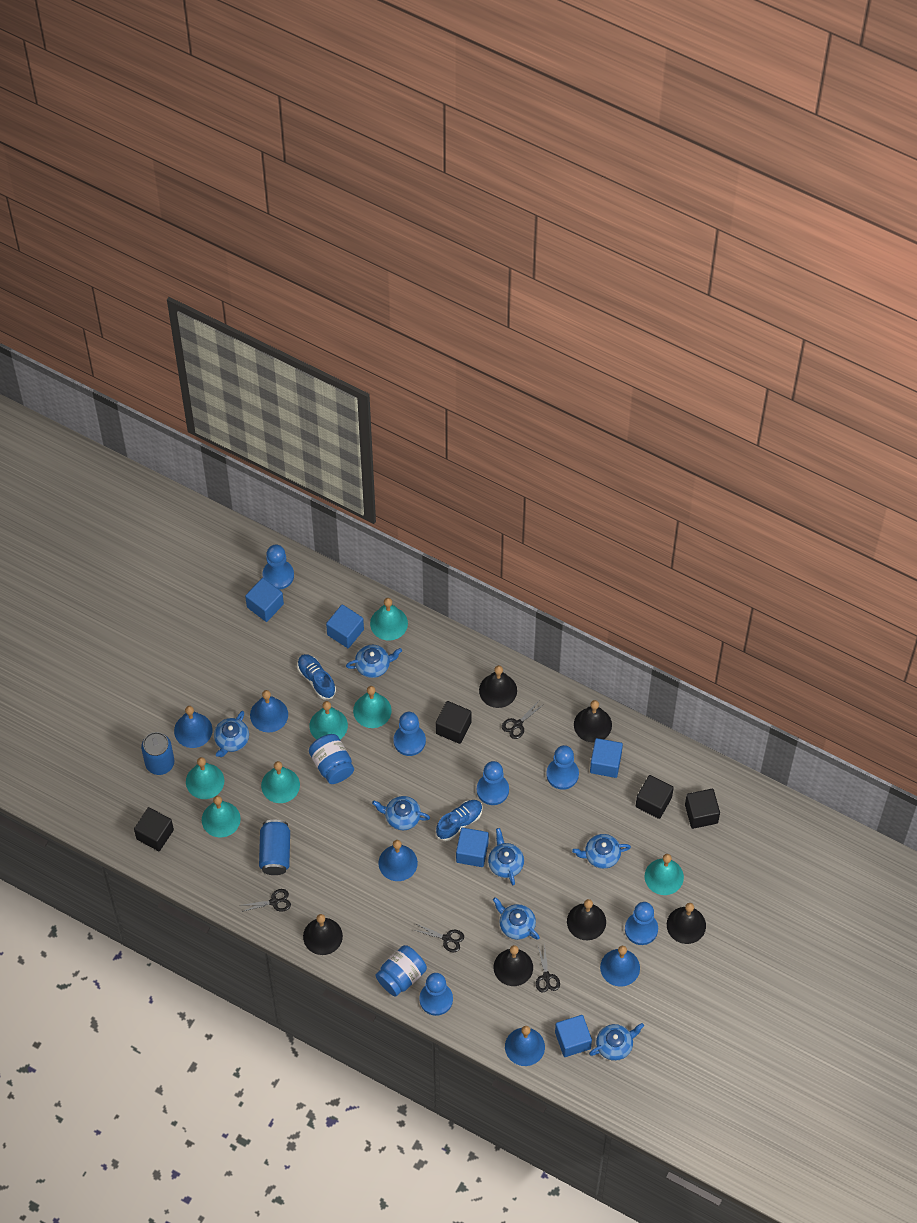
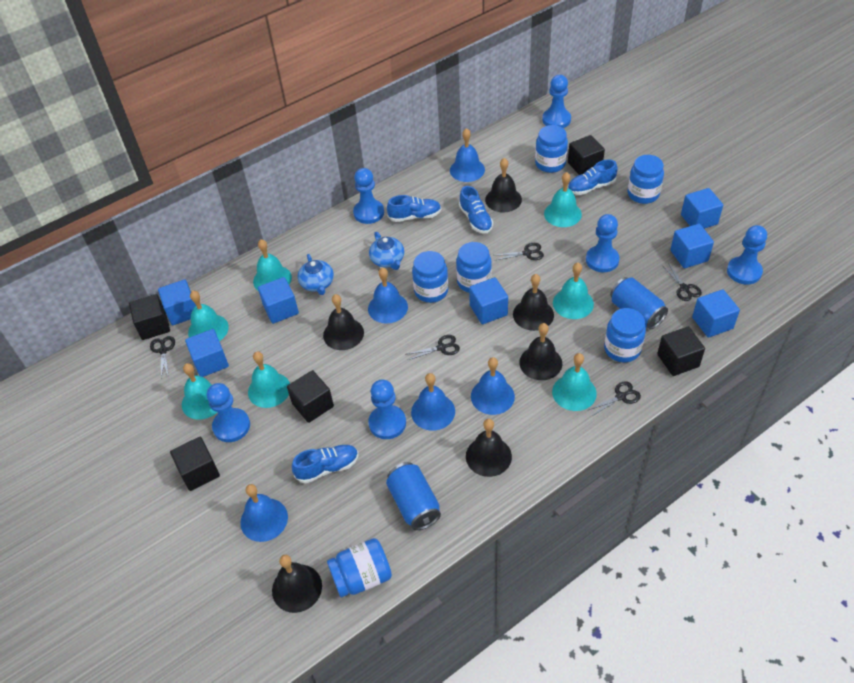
black cube: 4 -> 5
black scissors: 4 -> 5
blue cube: 5 -> 7
blue jar: 2 -> 6
blue shoe: 2 -> 4
blue teapot: 7 -> 2

